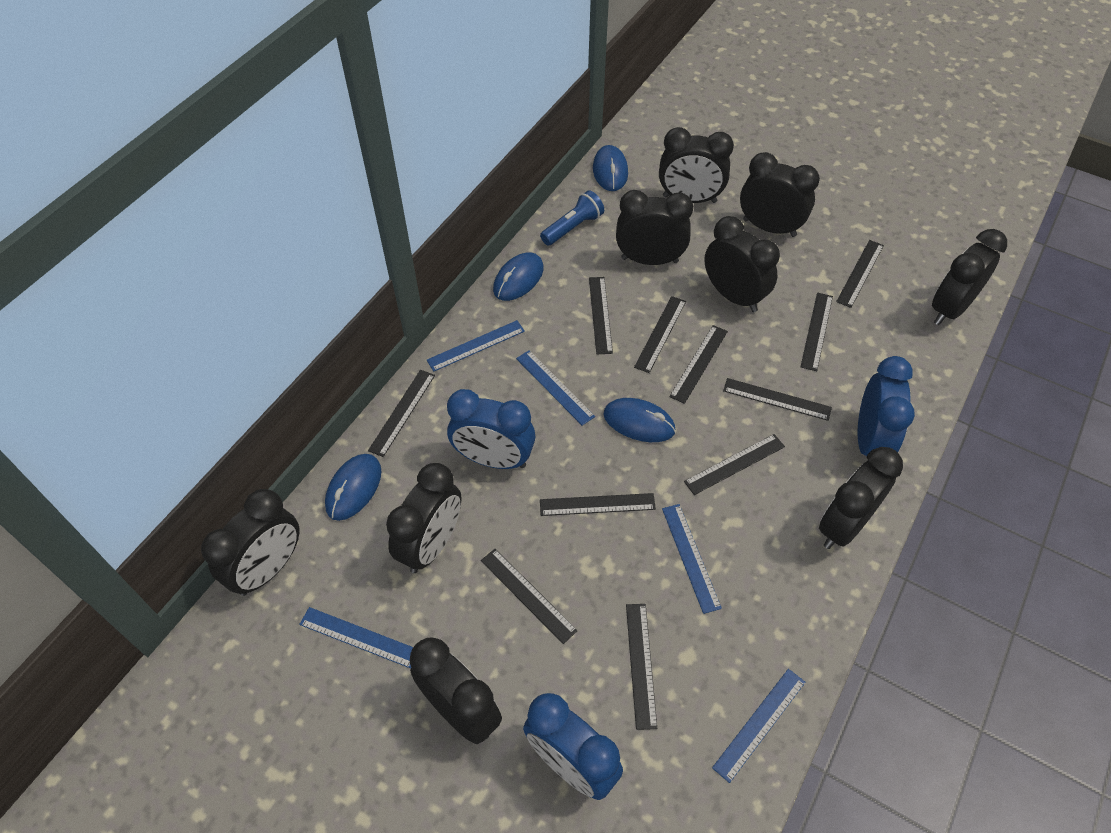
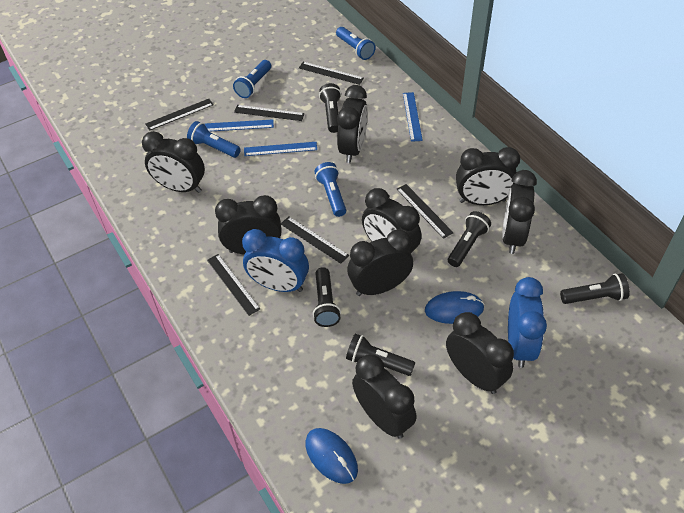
black flashlight: 0 -> 5
black ruler: 11 -> 6
blue clock: 3 -> 2
blue flashlight: 1 -> 4
blue mouse: 4 -> 2
blue ruler: 5 -> 3

